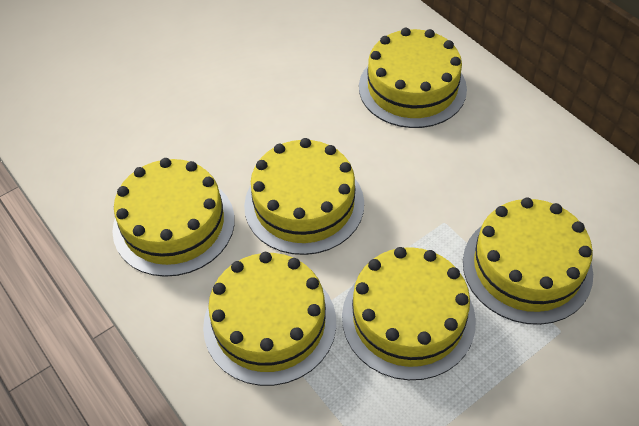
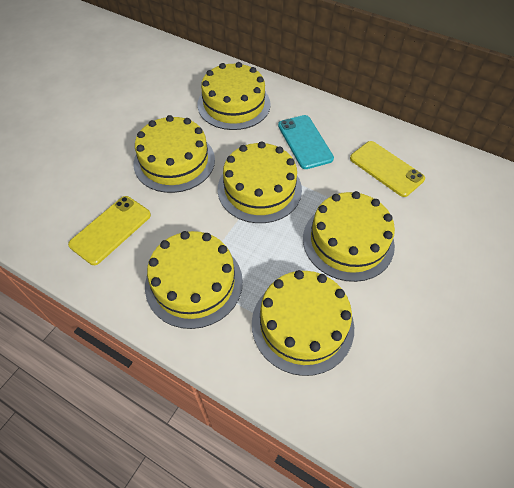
turquoise phone: 0 -> 1
yellow phone: 0 -> 2

